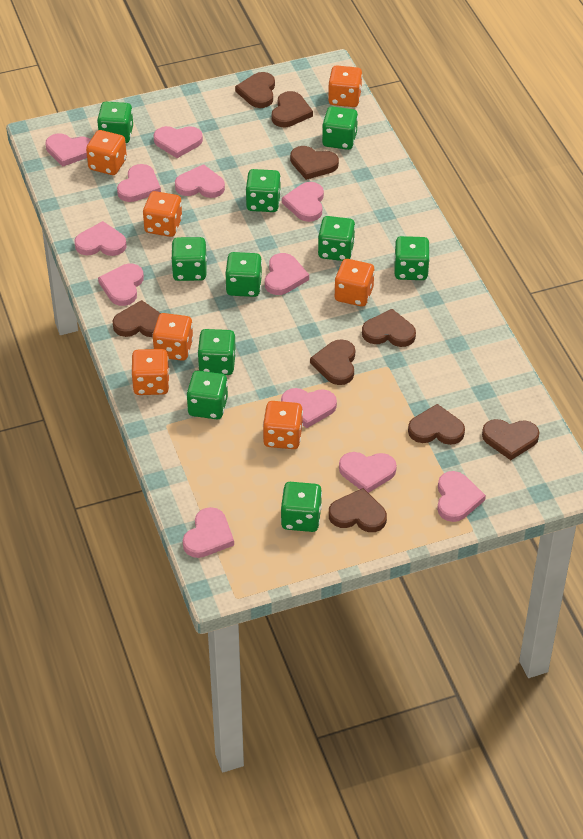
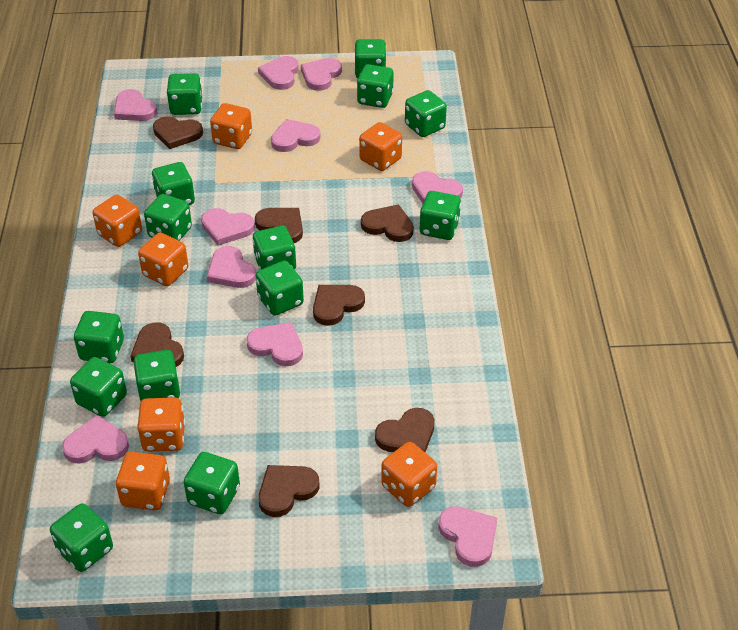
brown heart: 9 -> 7
green dice: 10 -> 14
pink heart: 12 -> 10

